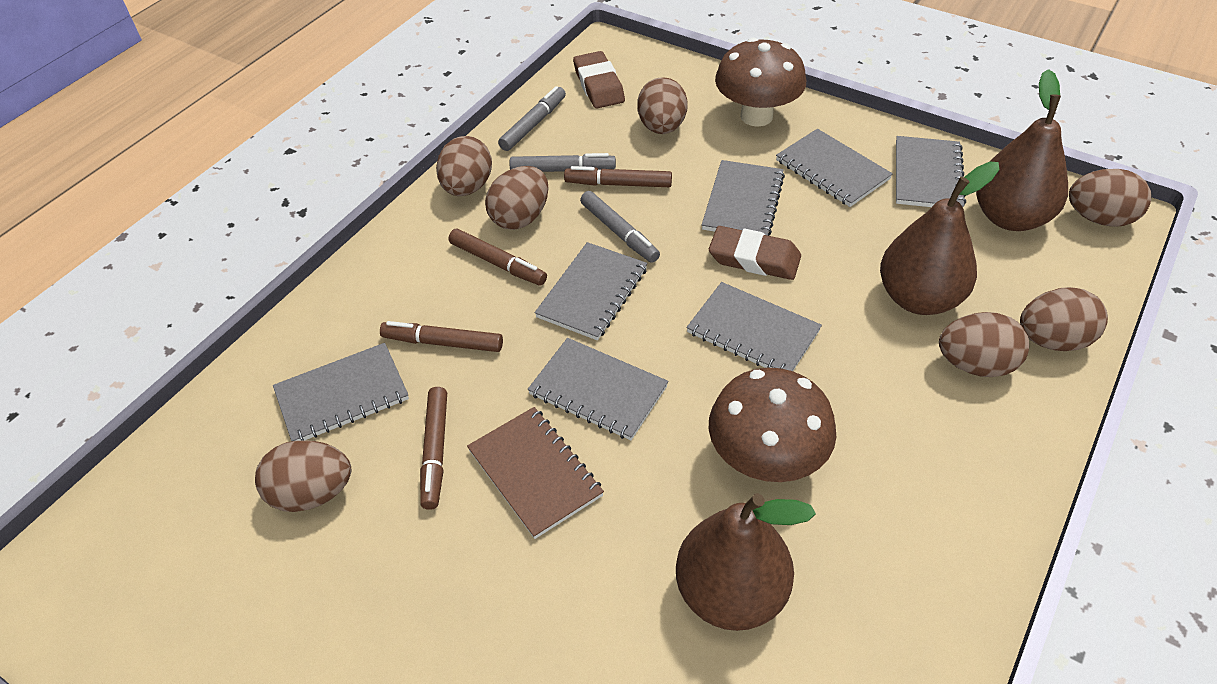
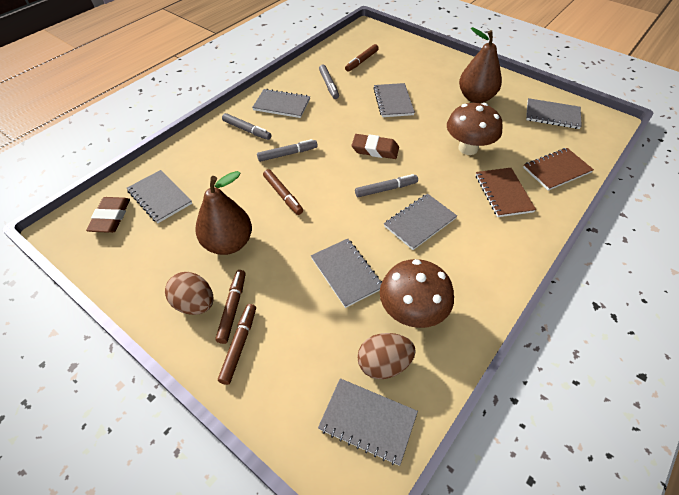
brown egg: 7 -> 2
brown notebook: 1 -> 2
brown pear: 3 -> 2
grey marker: 3 -> 4

